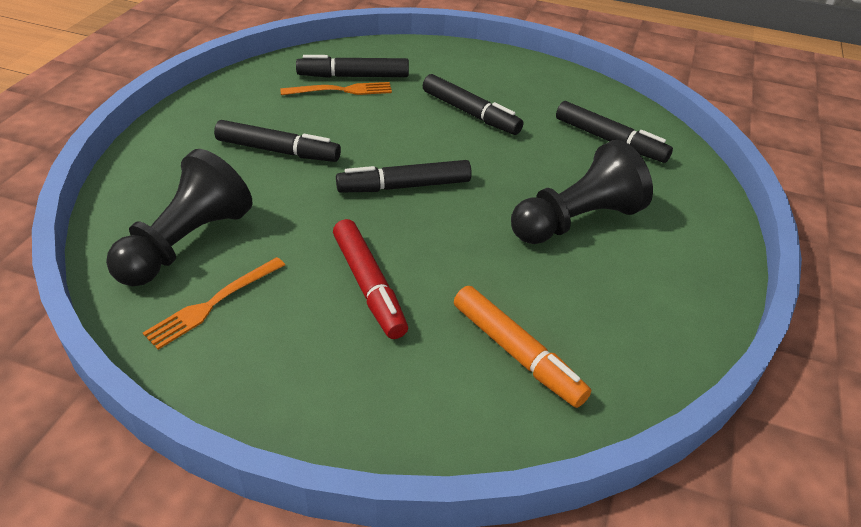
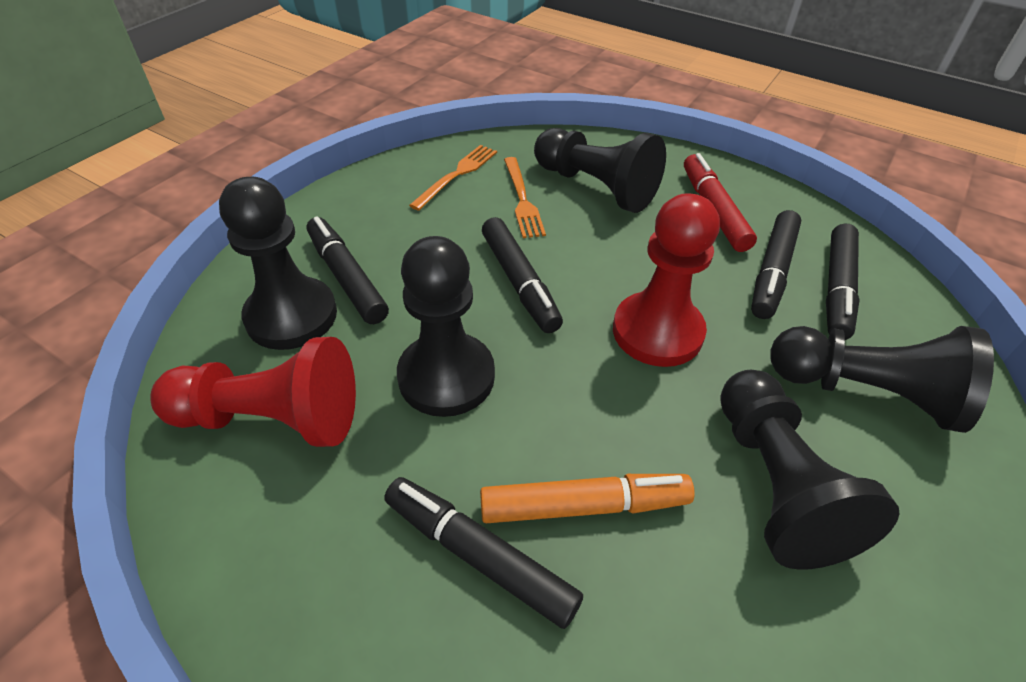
black pawn: 2 -> 5
red pawn: 0 -> 2

